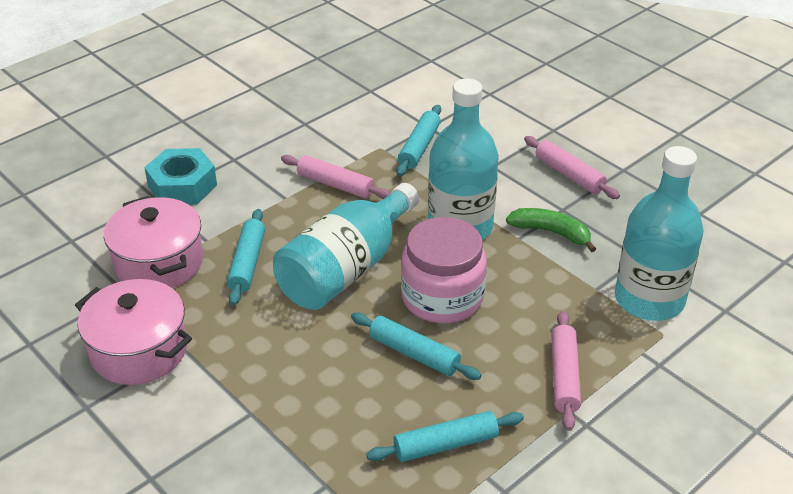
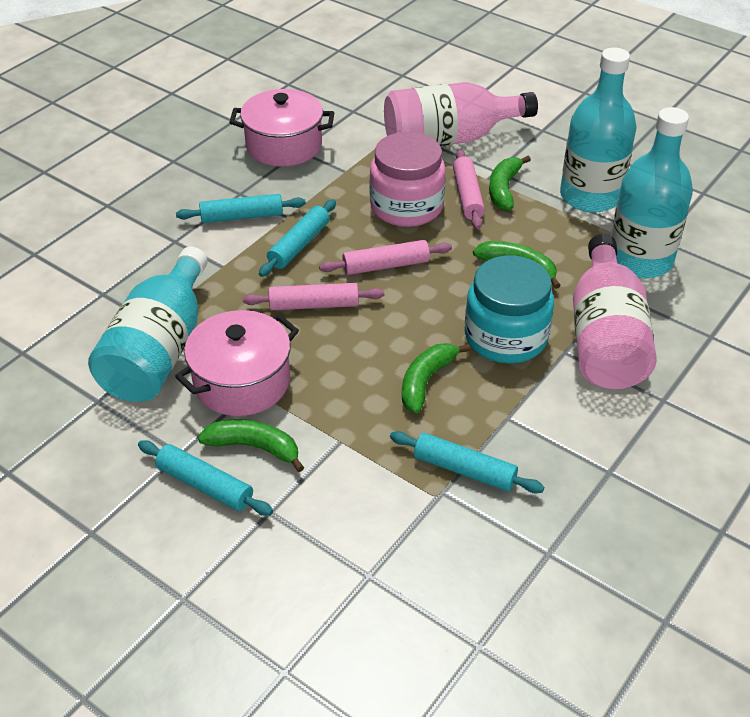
green banana: 1 -> 4
pink bottle: 0 -> 2
turquoise jar: 0 -> 1
turquoise nut: 1 -> 0

